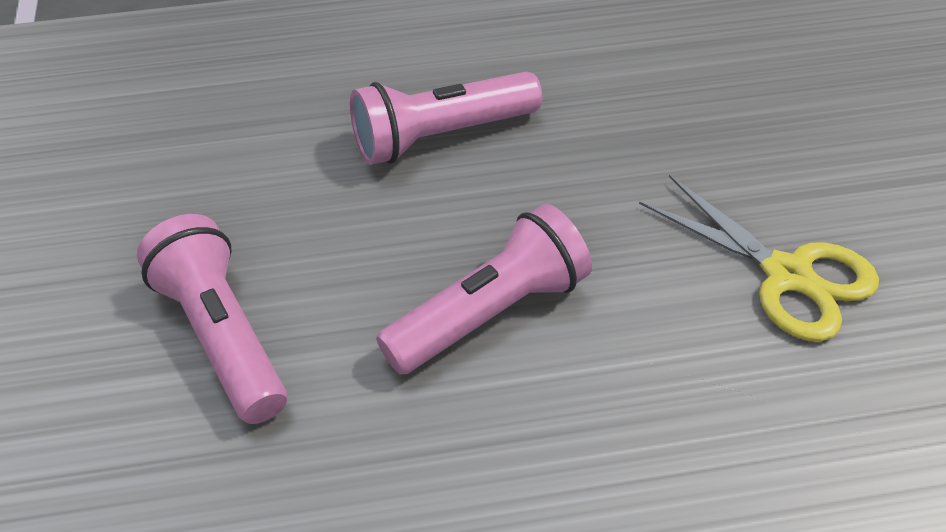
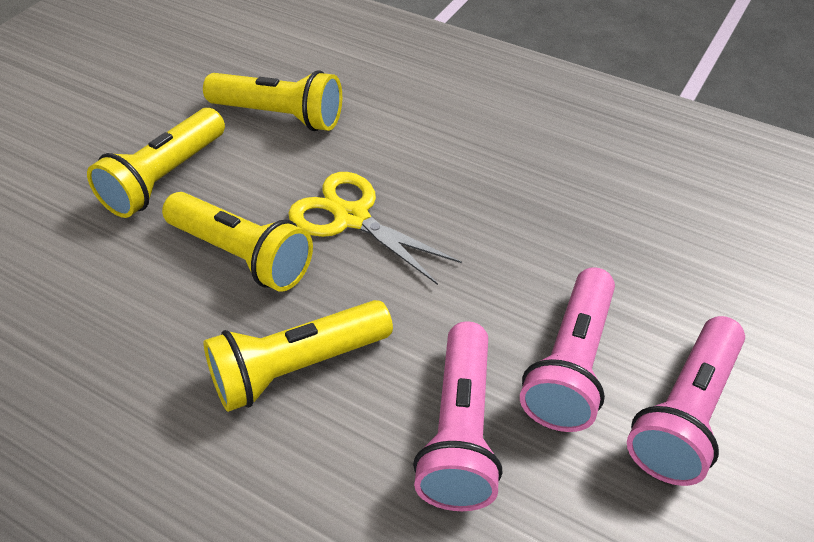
yellow flashlight: 0 -> 4

